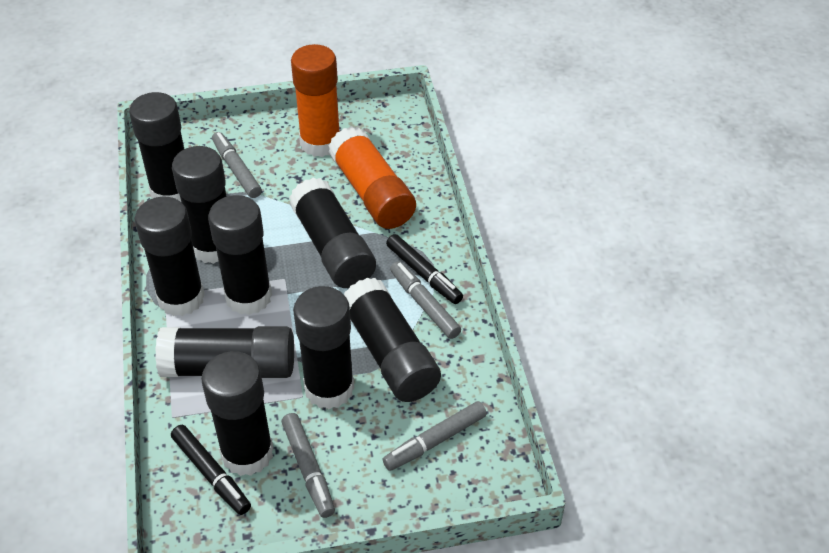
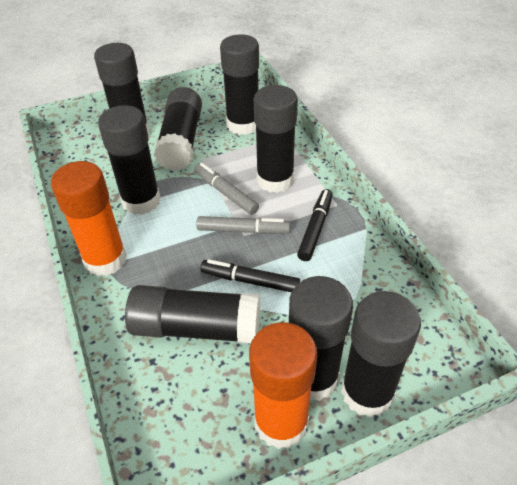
black glue stick: 9 -> 8
grey marker: 4 -> 2

